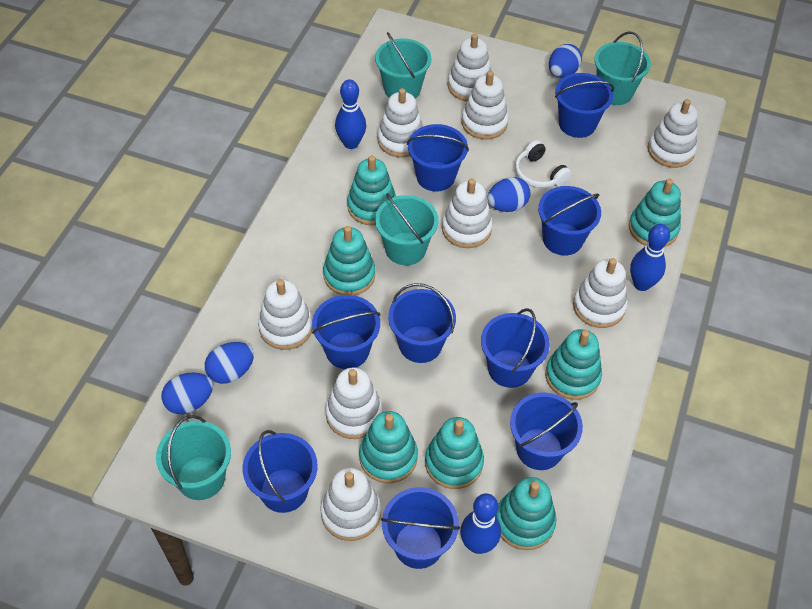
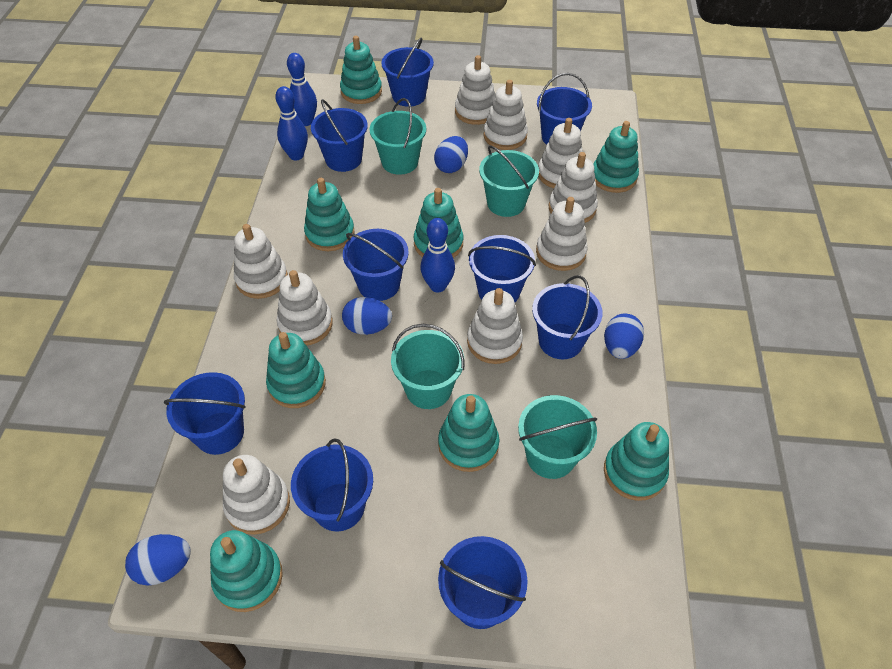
turquoise stacking toy: 7 -> 8
white headphones: 1 -> 0

